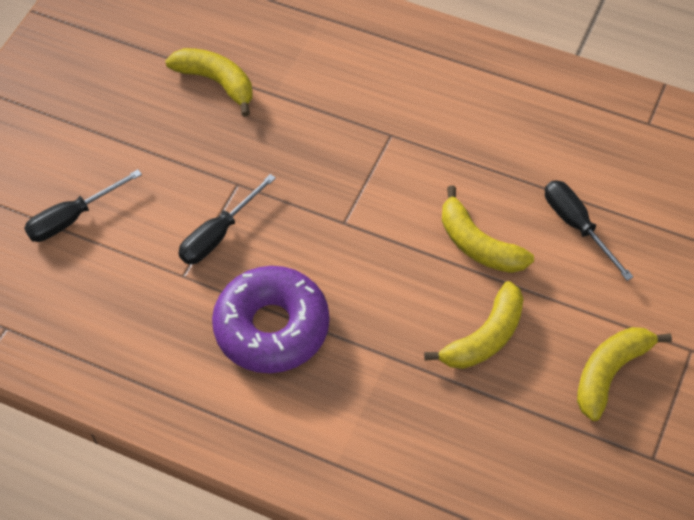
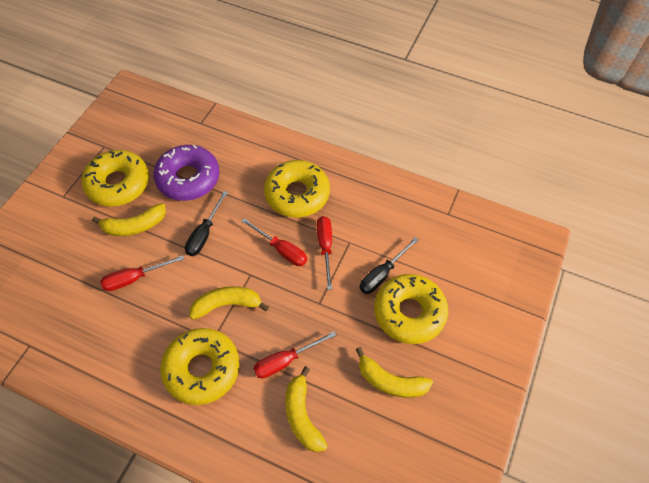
black screwdriver: 3 -> 2
red screwdriver: 0 -> 4
yellow donut: 0 -> 4

